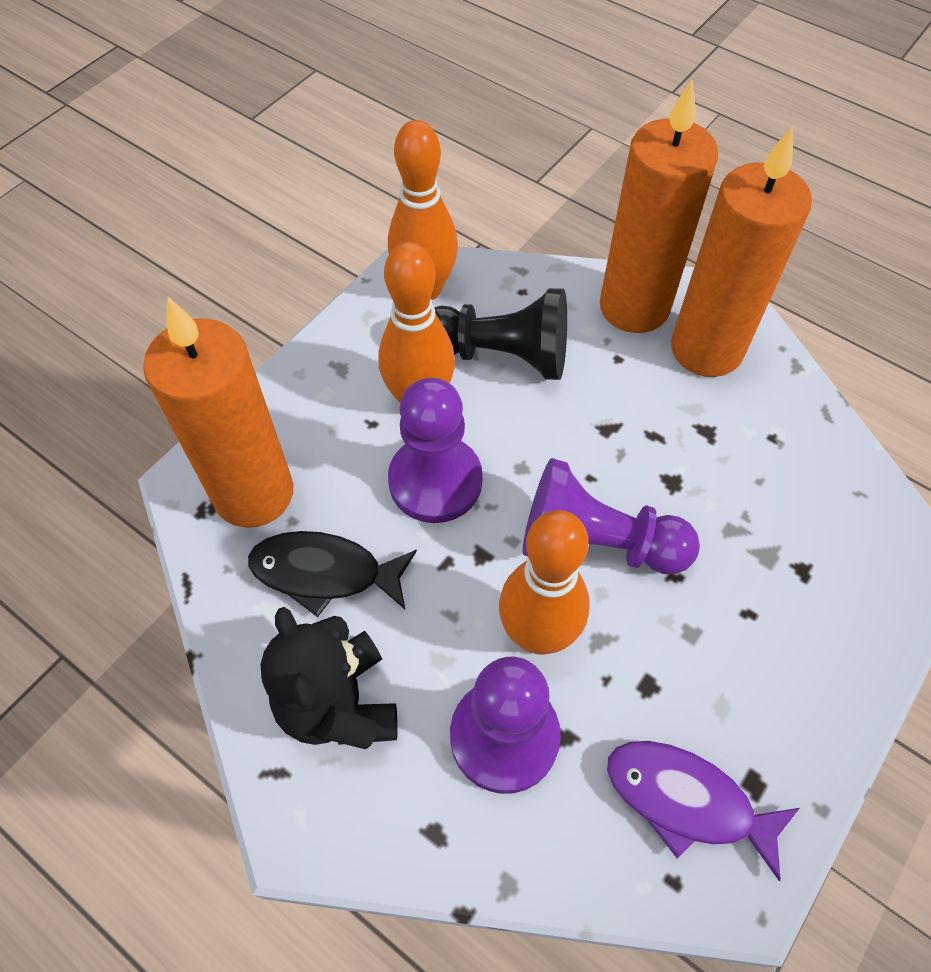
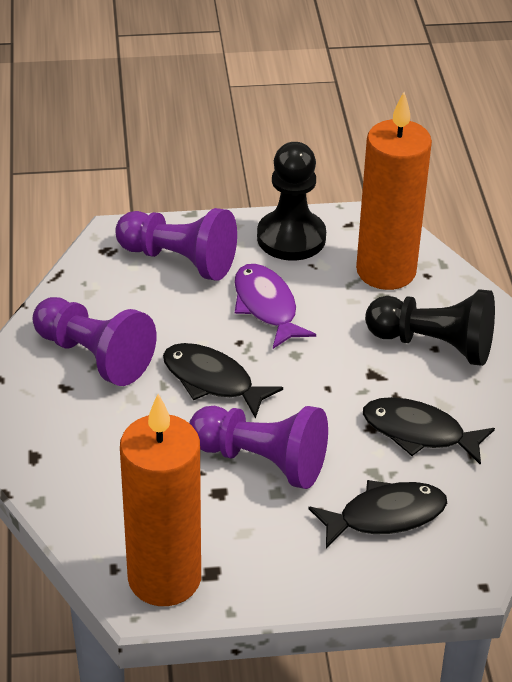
black fish: 1 -> 3
black pawn: 1 -> 2
black teddy bear: 1 -> 0
orange bowling pin: 3 -> 0
orange candle: 3 -> 2

